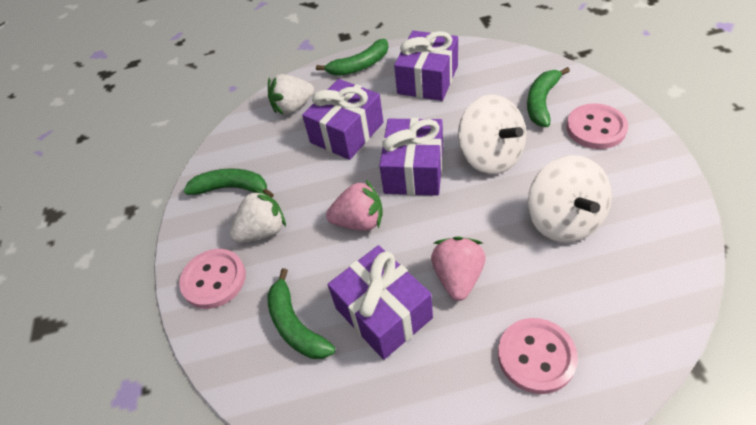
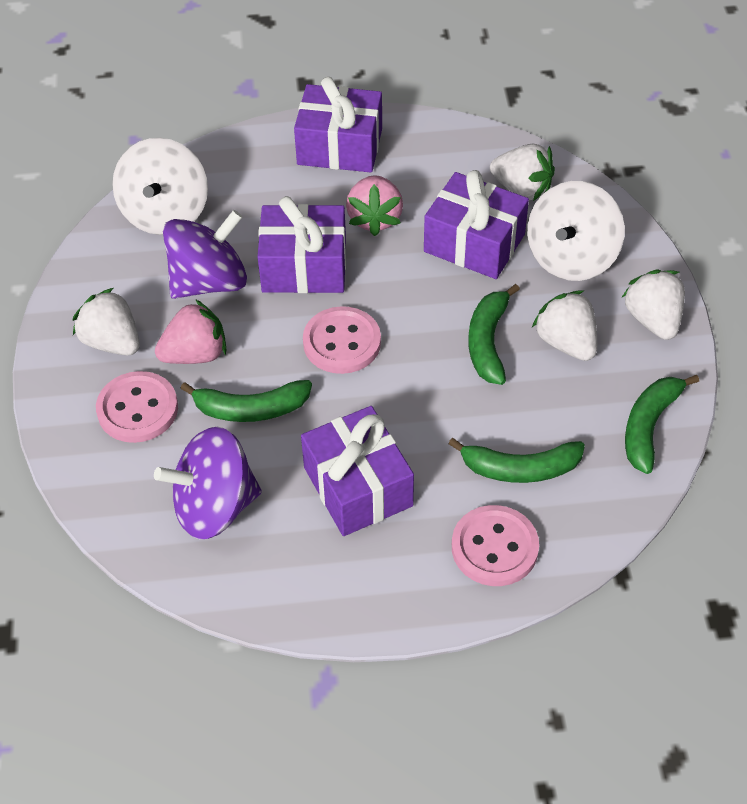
purple spinning top: 0 -> 2
white strawberry: 2 -> 4

